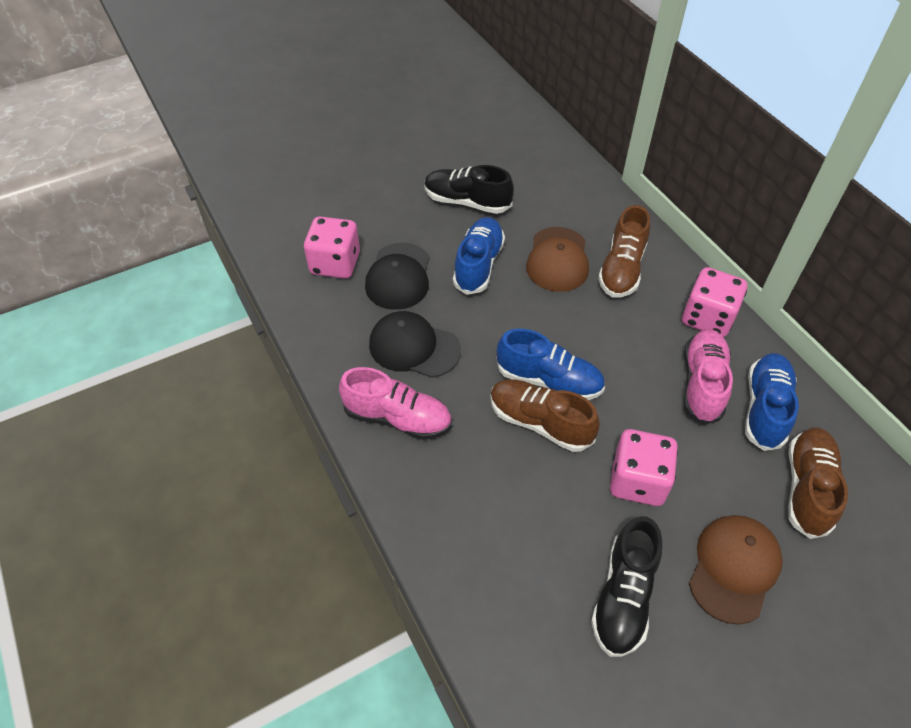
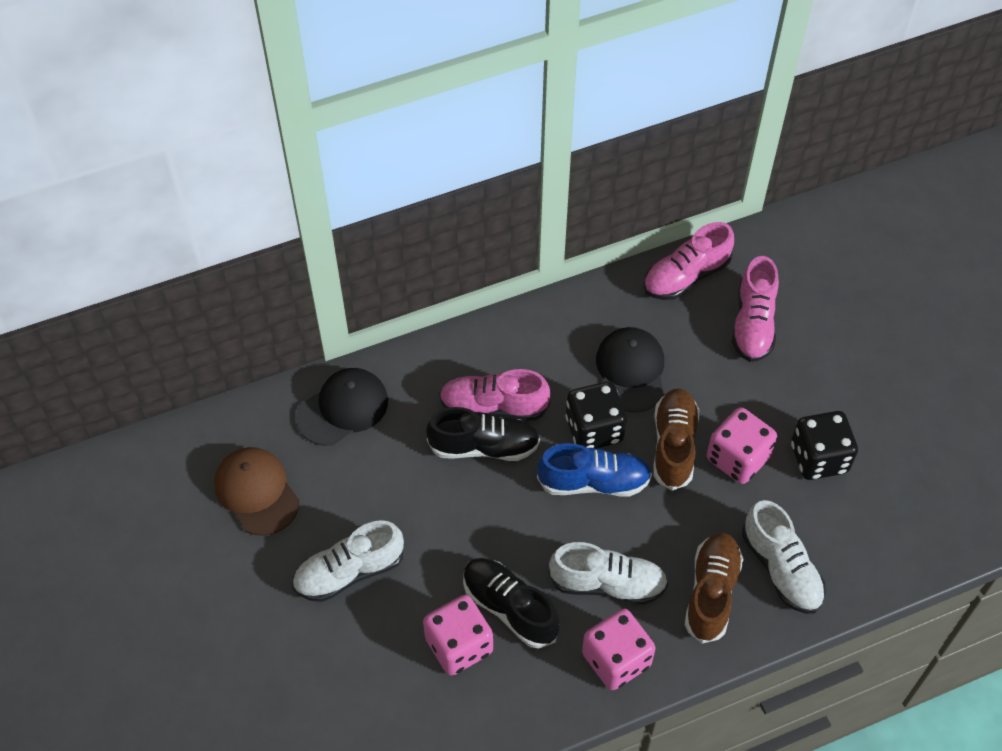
black dice: 0 -> 2
blue shoe: 3 -> 1
brown cap: 2 -> 1
brown shoe: 3 -> 2
pink shoe: 2 -> 3
white shoe: 0 -> 3

